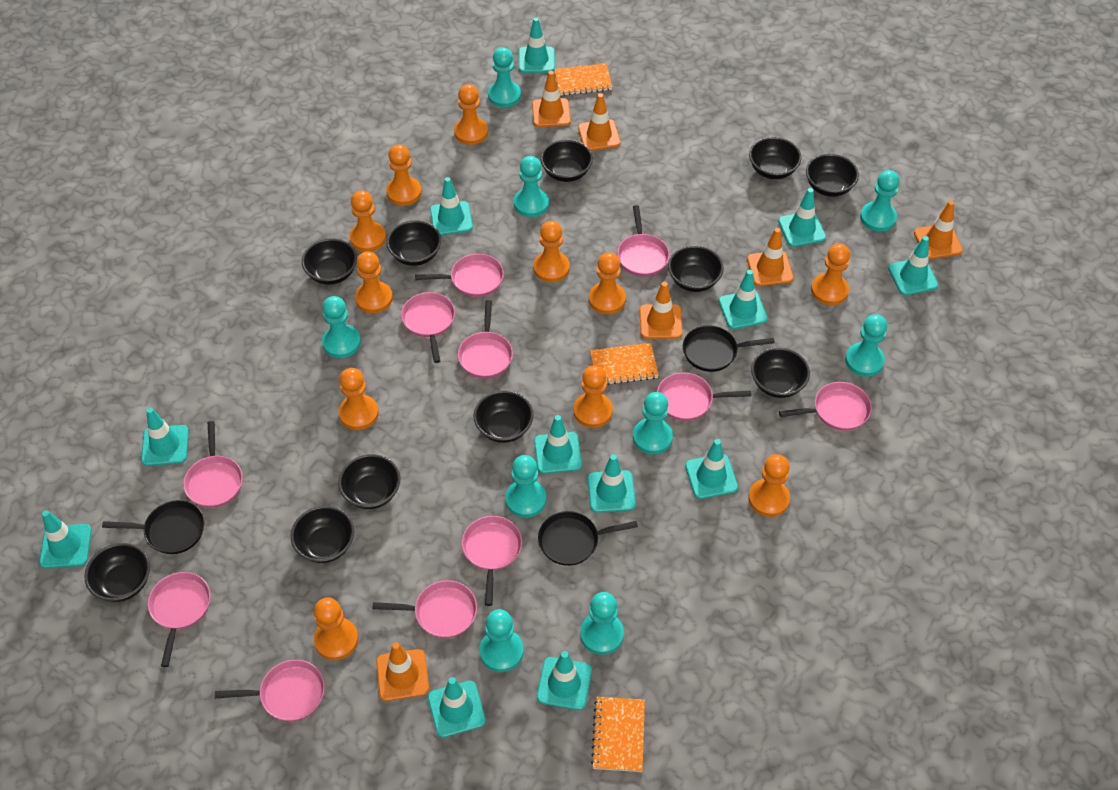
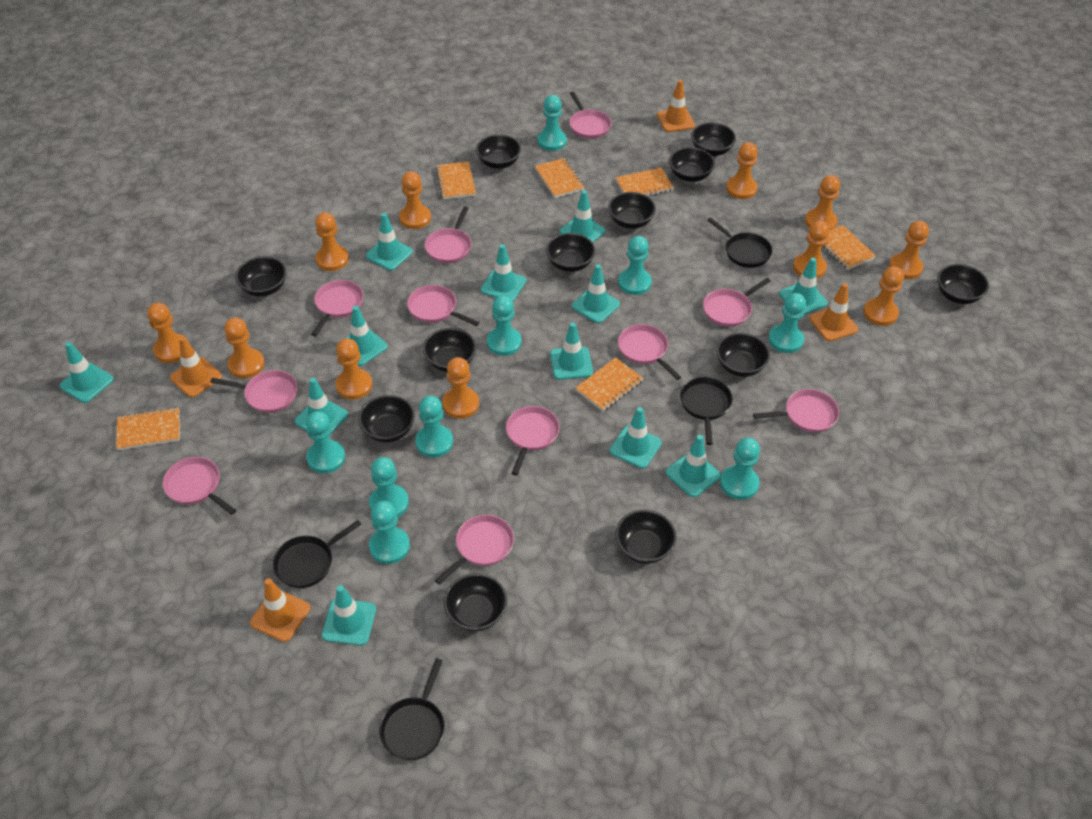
black bowl: 11 -> 12
black pan: 3 -> 4
orange notebook: 3 -> 6
orange traffic cone: 6 -> 4

